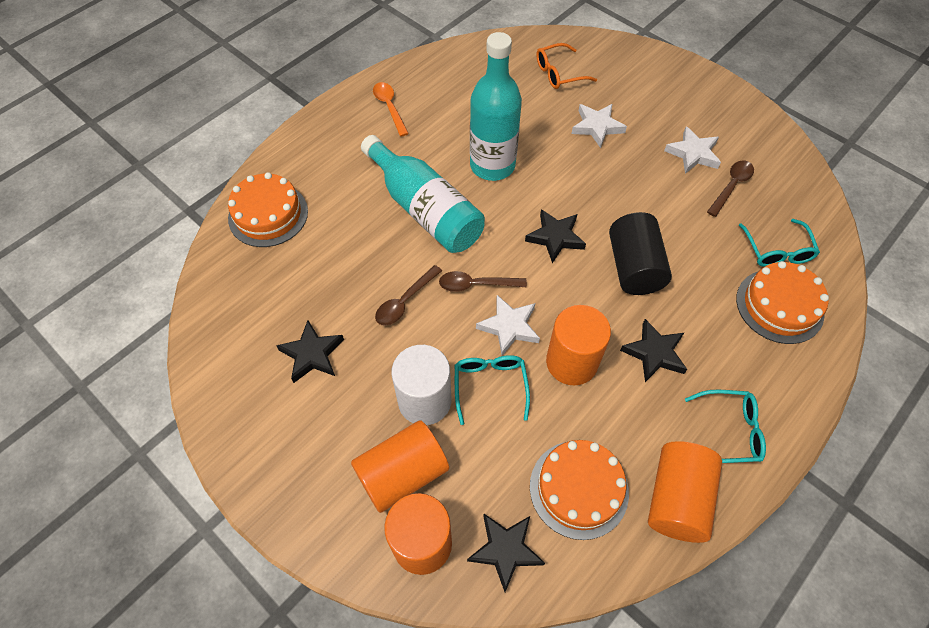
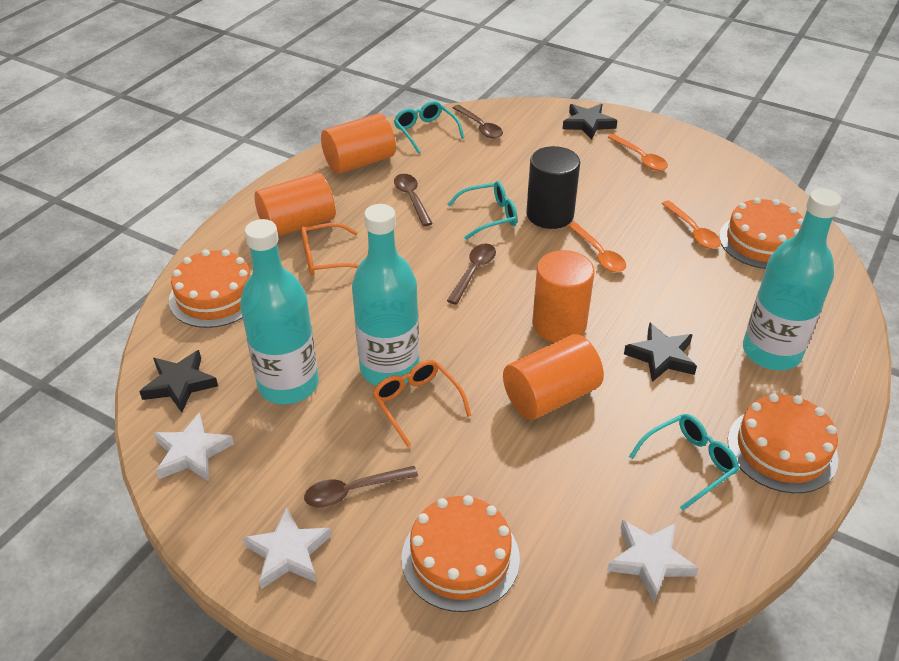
black star: 4 -> 3
brown spoon: 3 -> 4
orange cake: 3 -> 4
orange glasses: 1 -> 2
orange spoon: 1 -> 3
turquoise bottle: 2 -> 3
white cylinder: 1 -> 0

